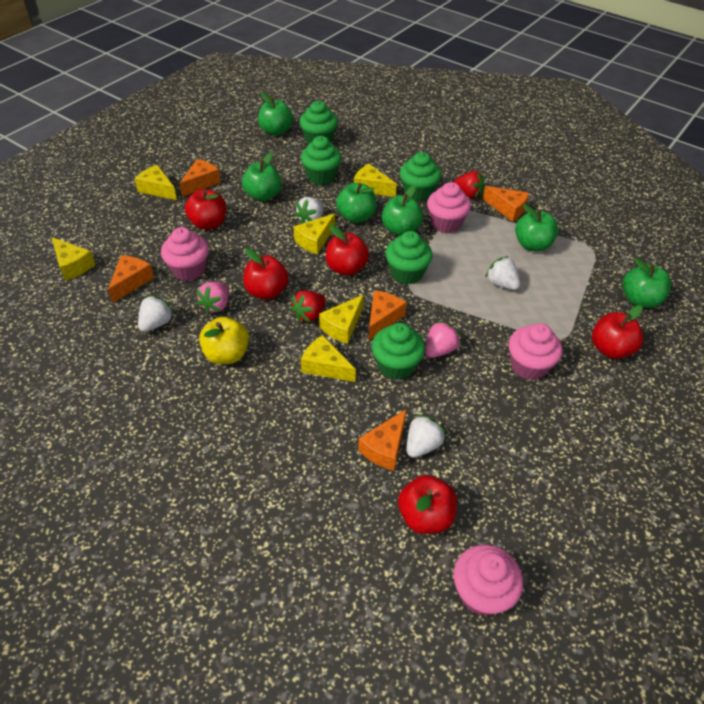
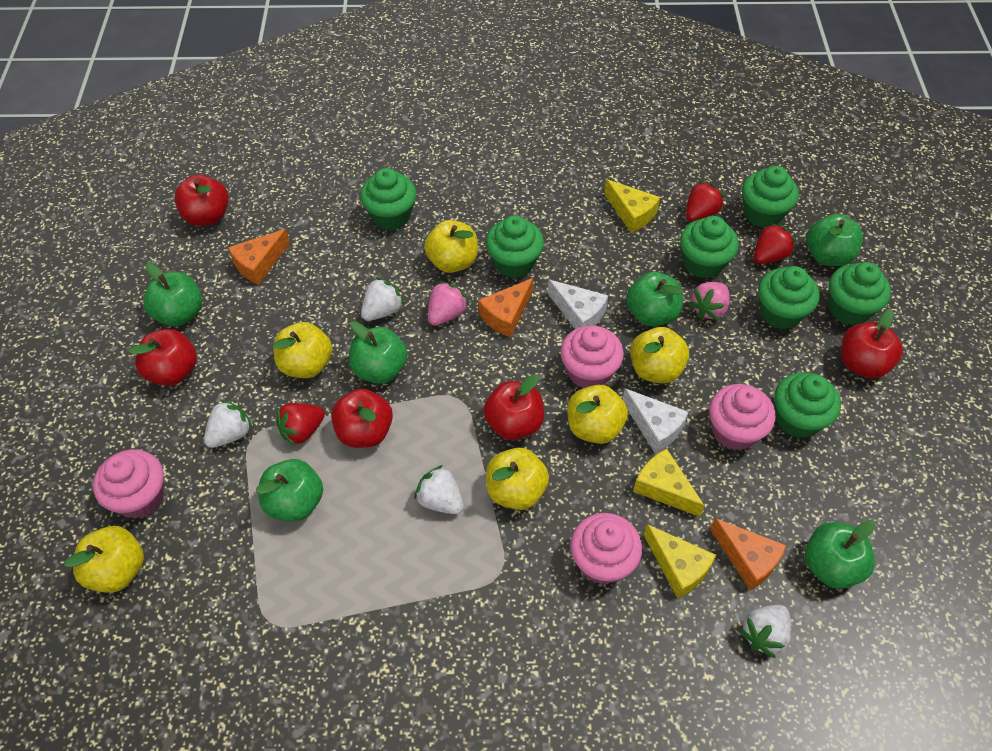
green cupcake: 5 -> 7
orange cheese: 5 -> 3
red strawberry: 2 -> 3
white cheese: 0 -> 2
yellow apple: 1 -> 6
yellow cheese: 6 -> 3

